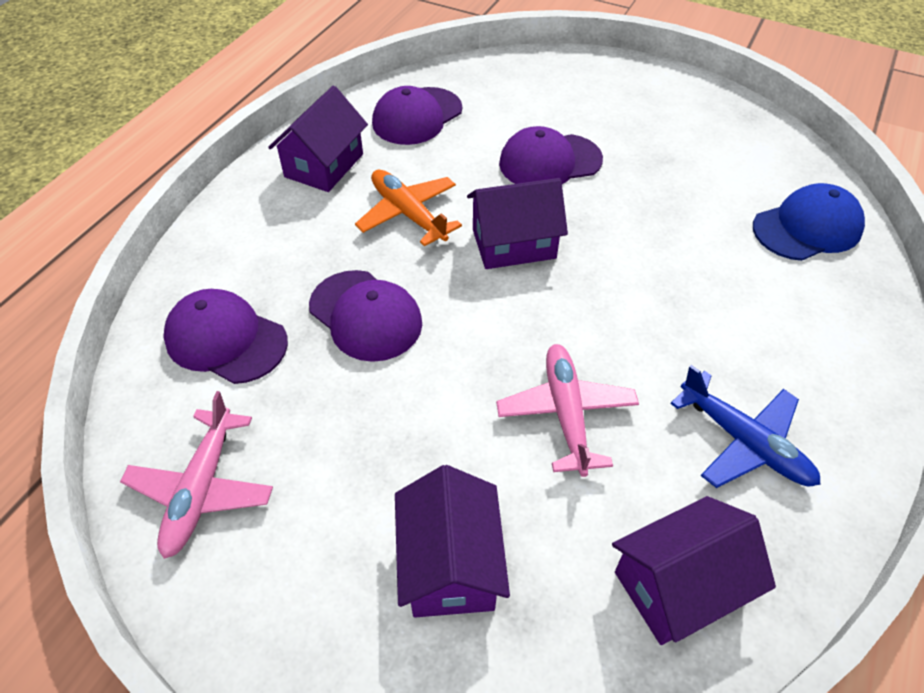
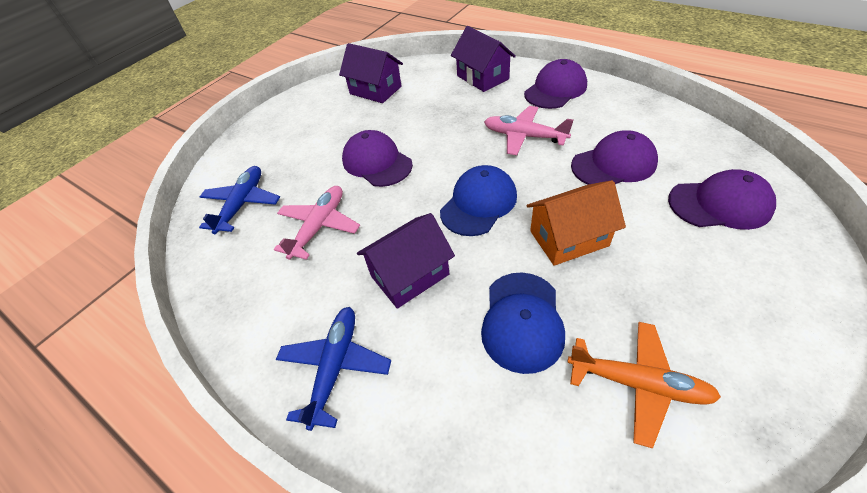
blue cap: 1 -> 2
blue plane: 1 -> 2
orange house: 0 -> 1
purple house: 4 -> 3

